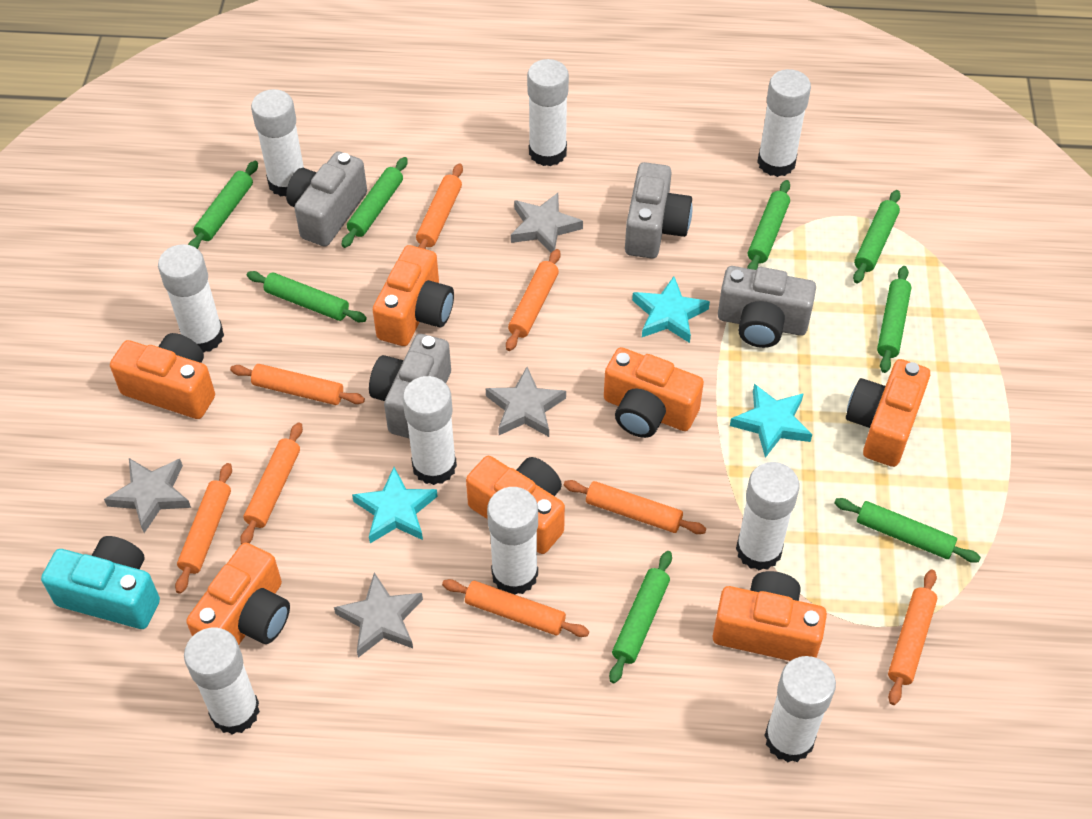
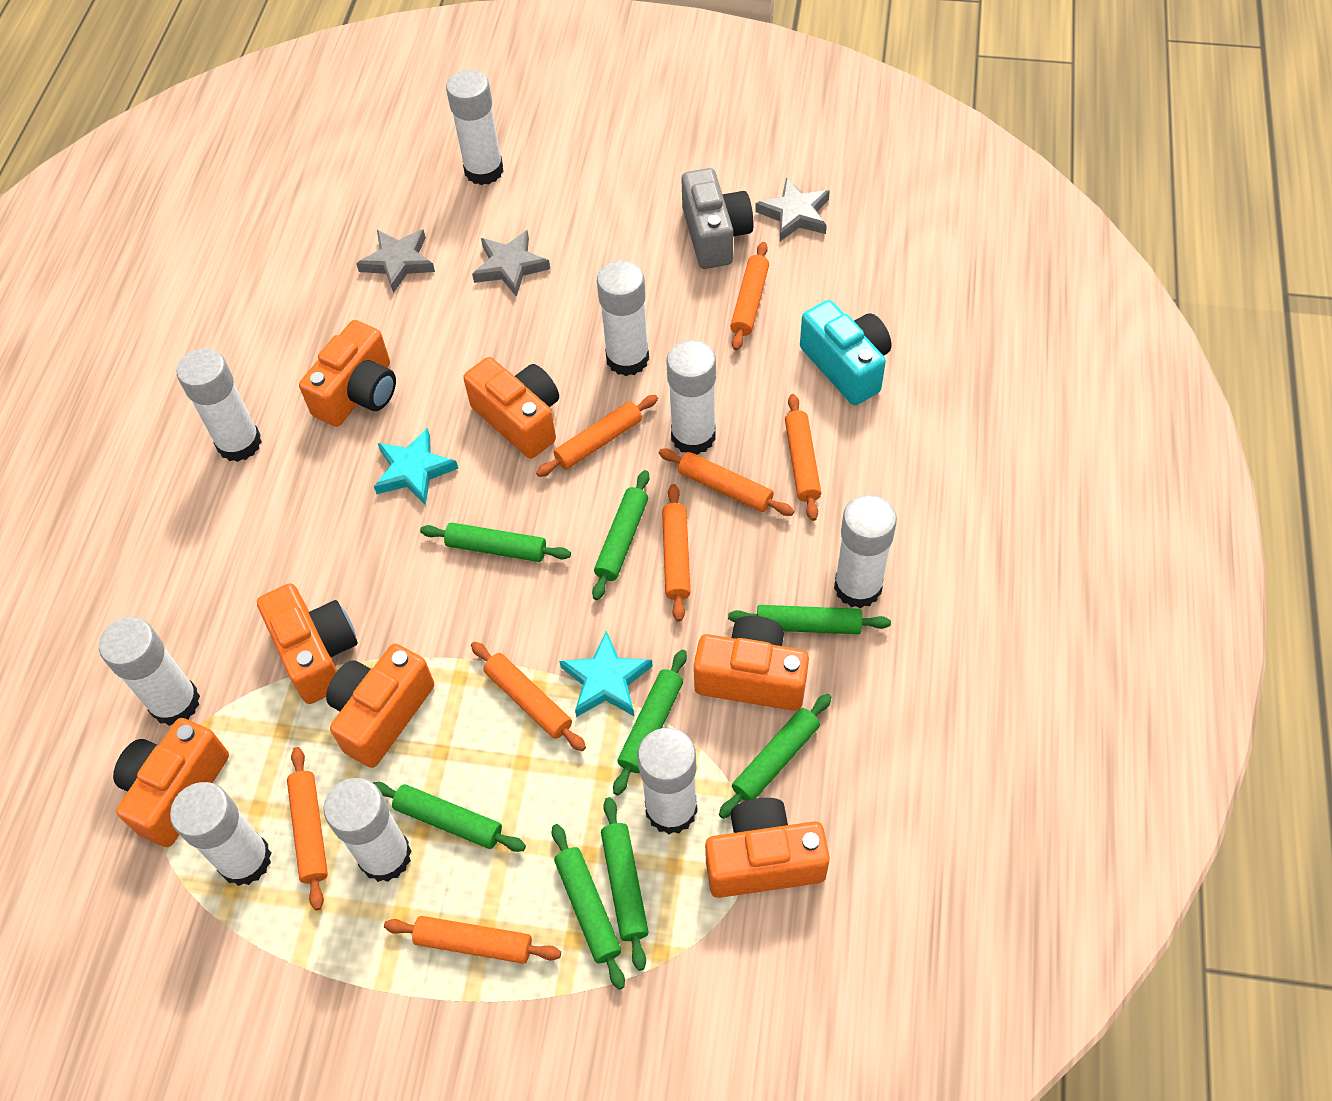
grey camera: 4 -> 1
grey star: 4 -> 3
turquoise star: 3 -> 2

